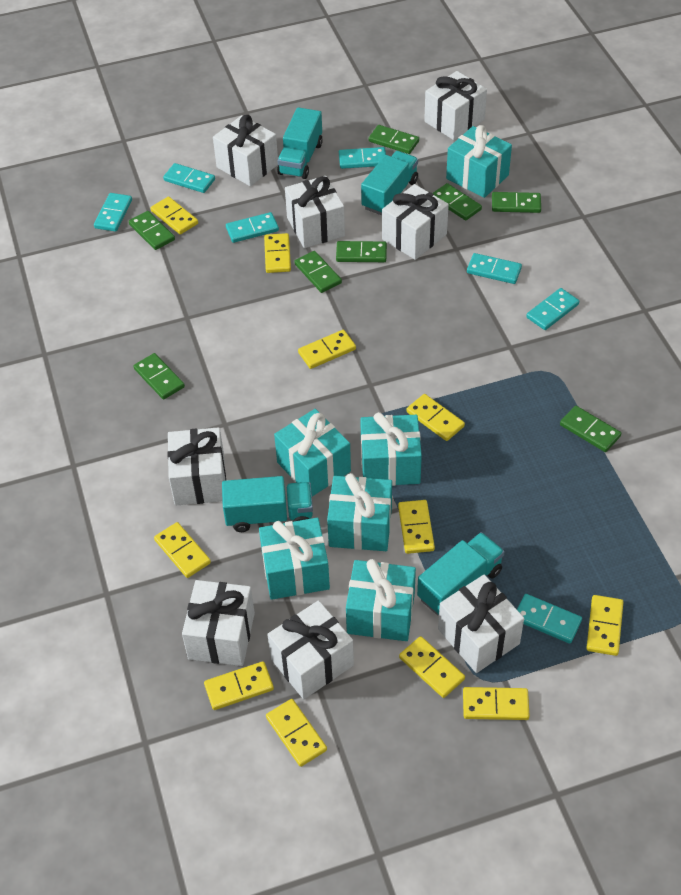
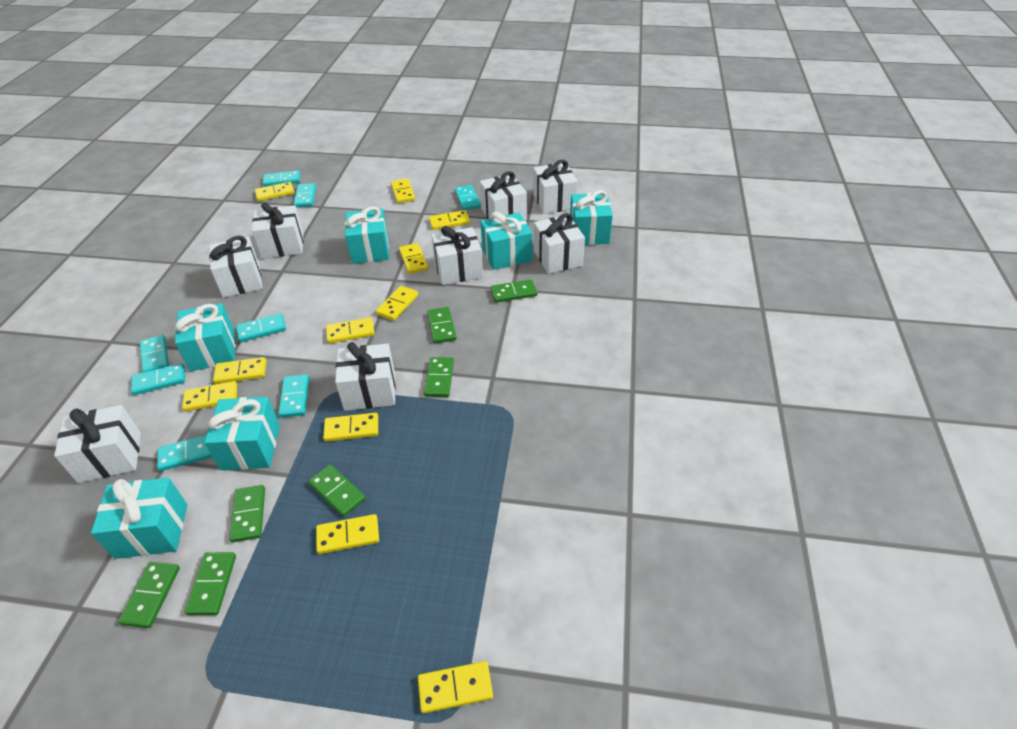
green domino: 8 -> 7
turquoise domino: 7 -> 8
turquoise truck: 4 -> 0

